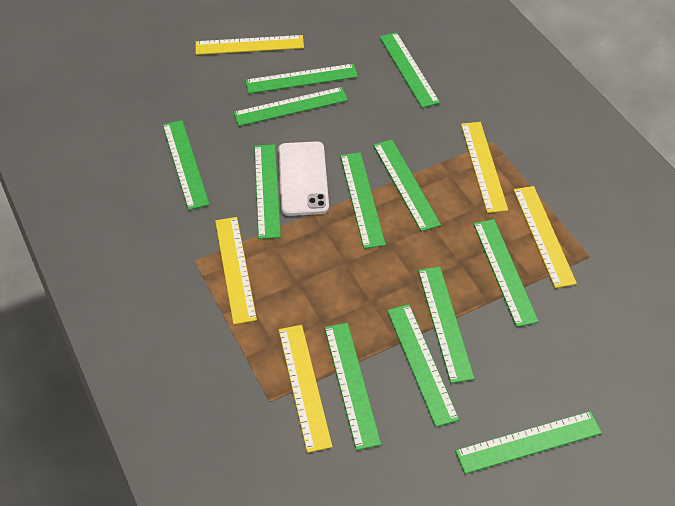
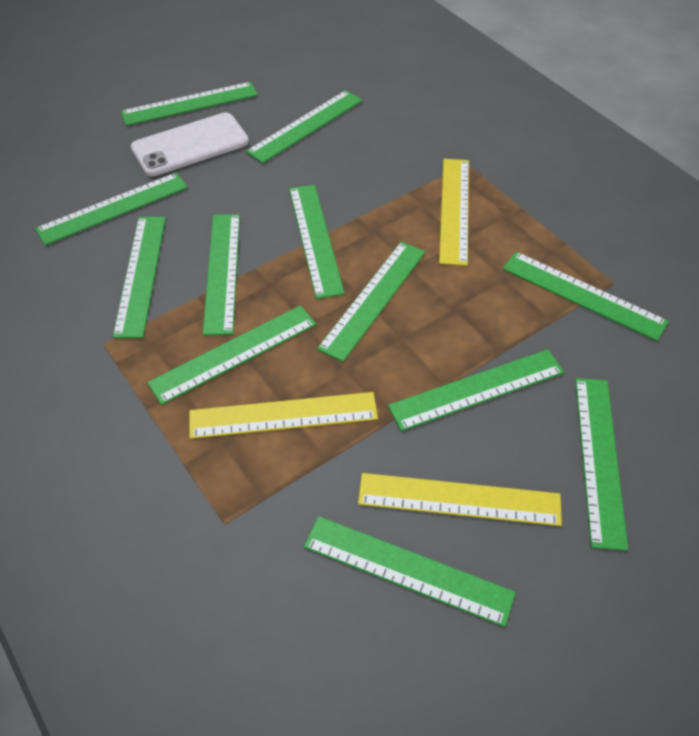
yellow ruler: 5 -> 3

